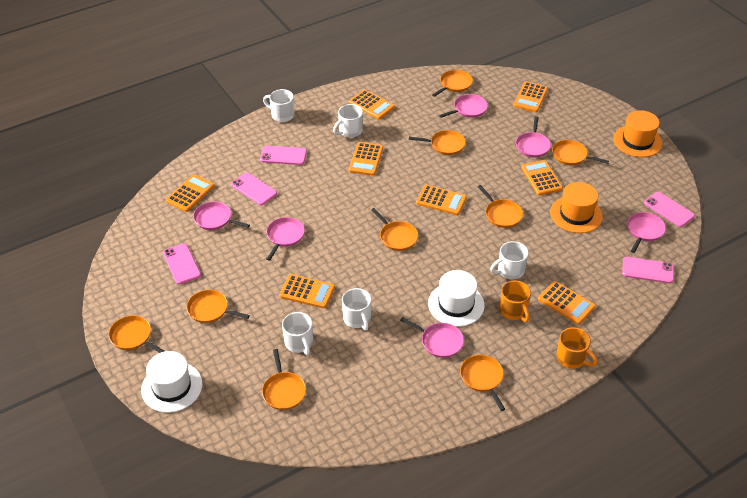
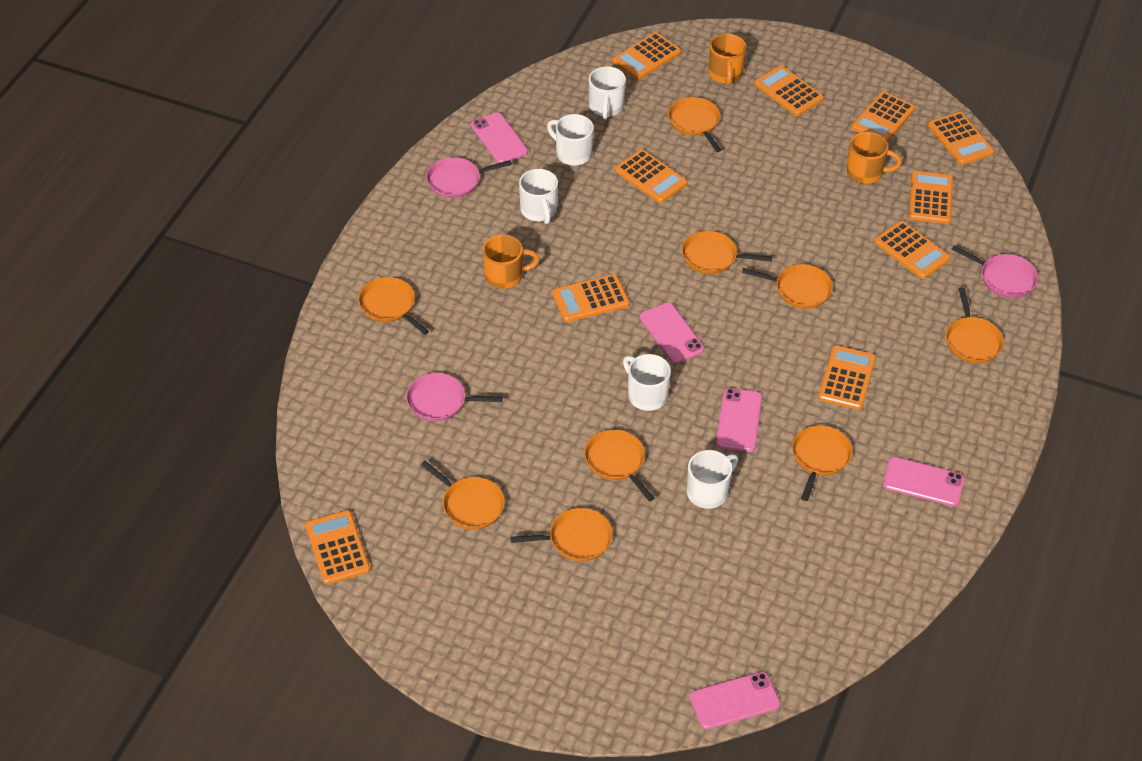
orange calculator: 8 -> 10
orange hat: 2 -> 0
orange mug: 2 -> 3
pink pan: 6 -> 3
white hat: 2 -> 0

